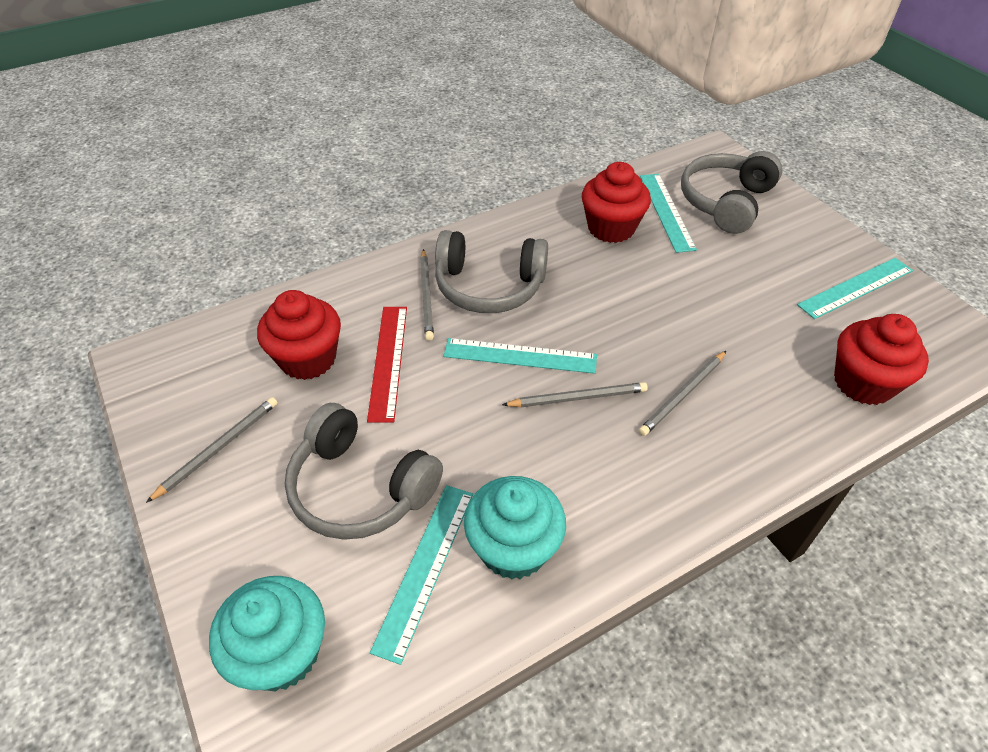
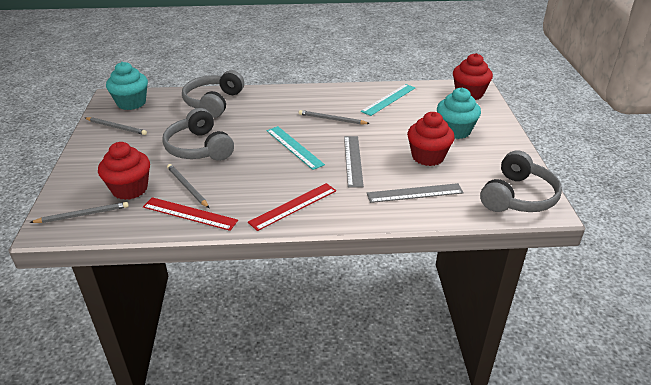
grey ruler: 0 -> 2
red ruler: 1 -> 2
turquoise ruler: 4 -> 2

